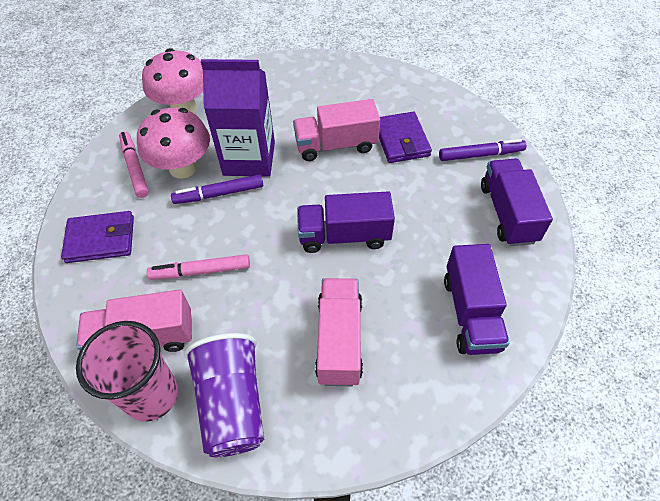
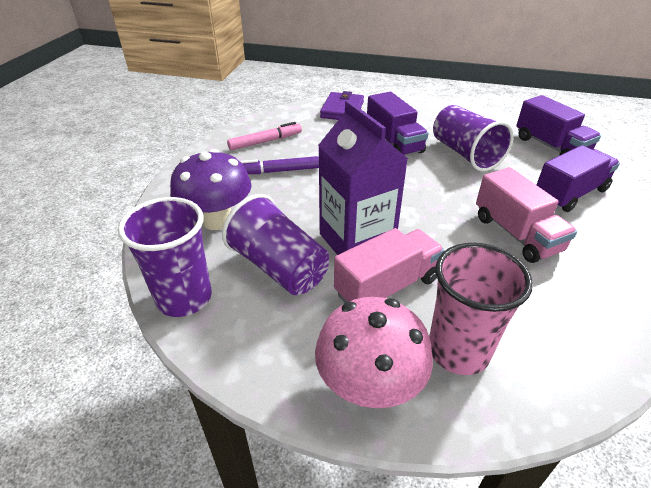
pink marker: 2 -> 1
pink mushroom: 2 -> 1
pink truck: 3 -> 2
purple cup: 1 -> 3
purple marker: 2 -> 1
purple mushroom: 0 -> 1
purple wallet: 2 -> 1

